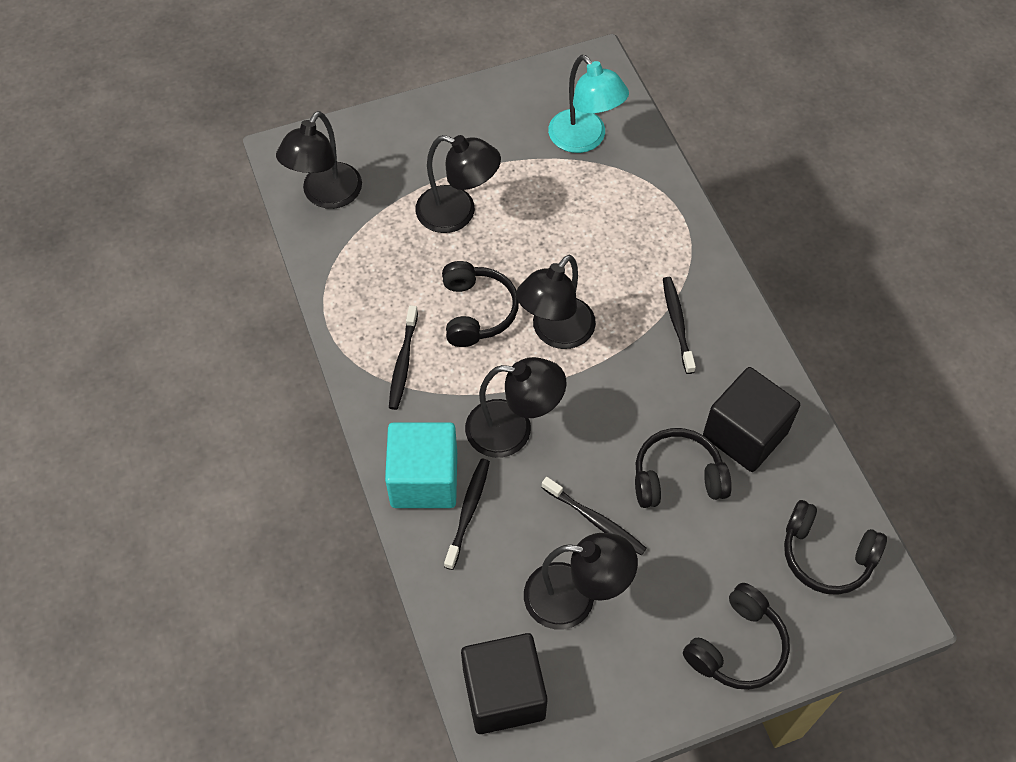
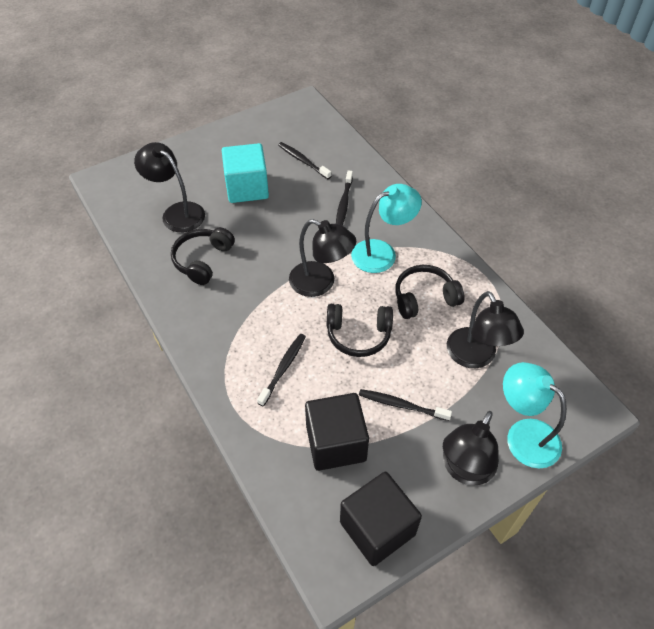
black headphones: 4 -> 3
black lamp: 5 -> 4
turquoise lamp: 1 -> 2

